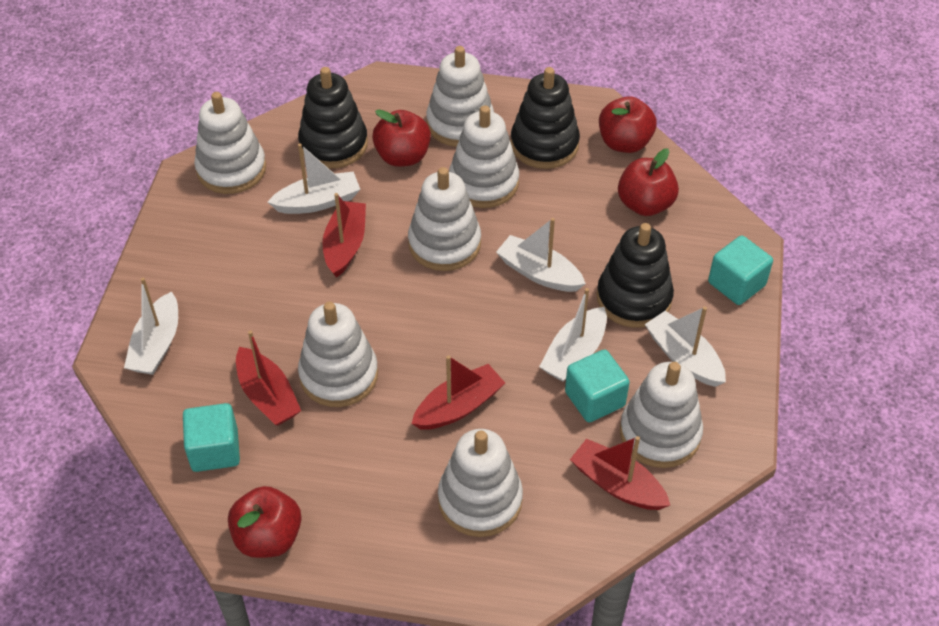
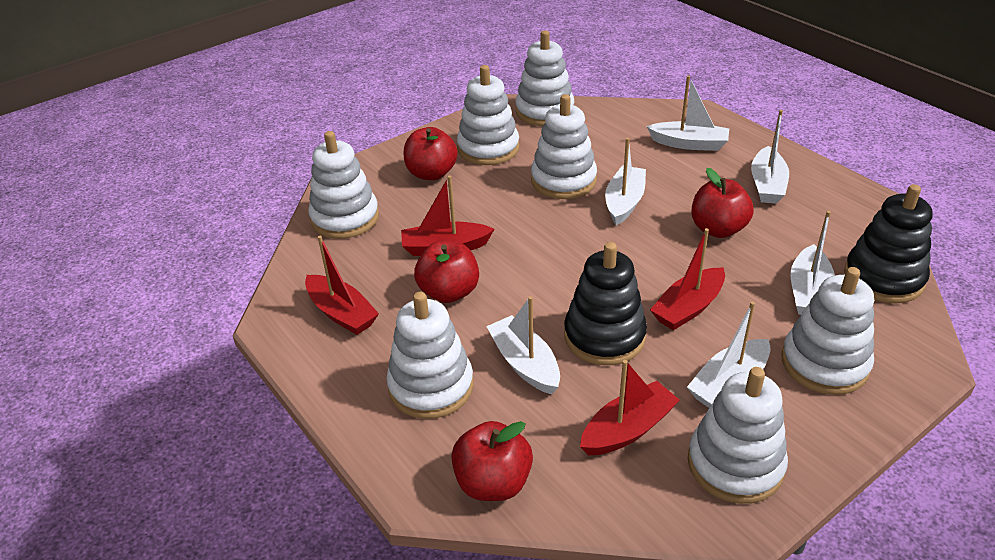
black stacking toy: 3 -> 2
turquoise cube: 3 -> 0
white boat: 5 -> 6

